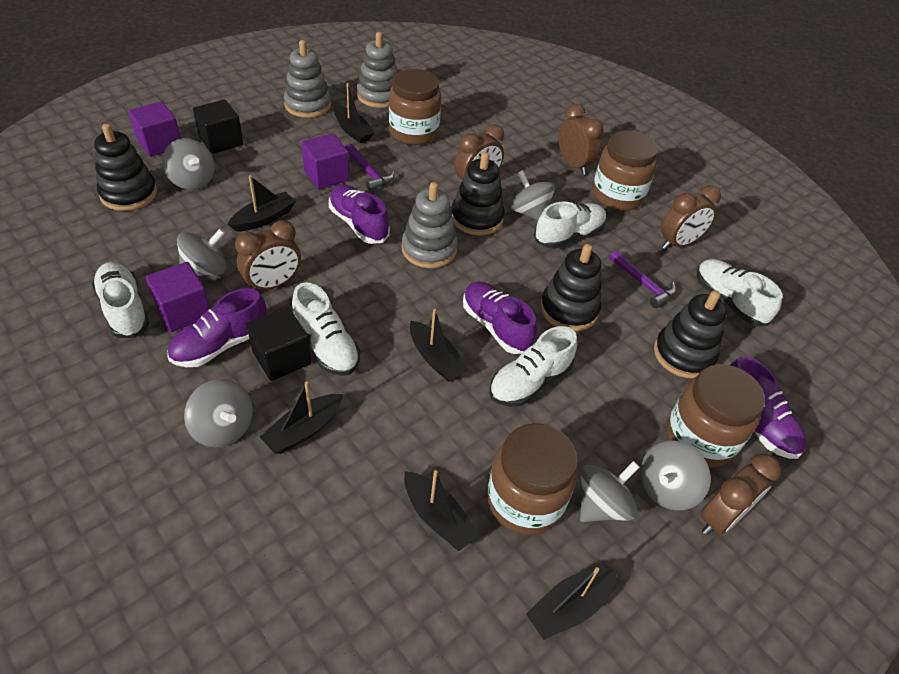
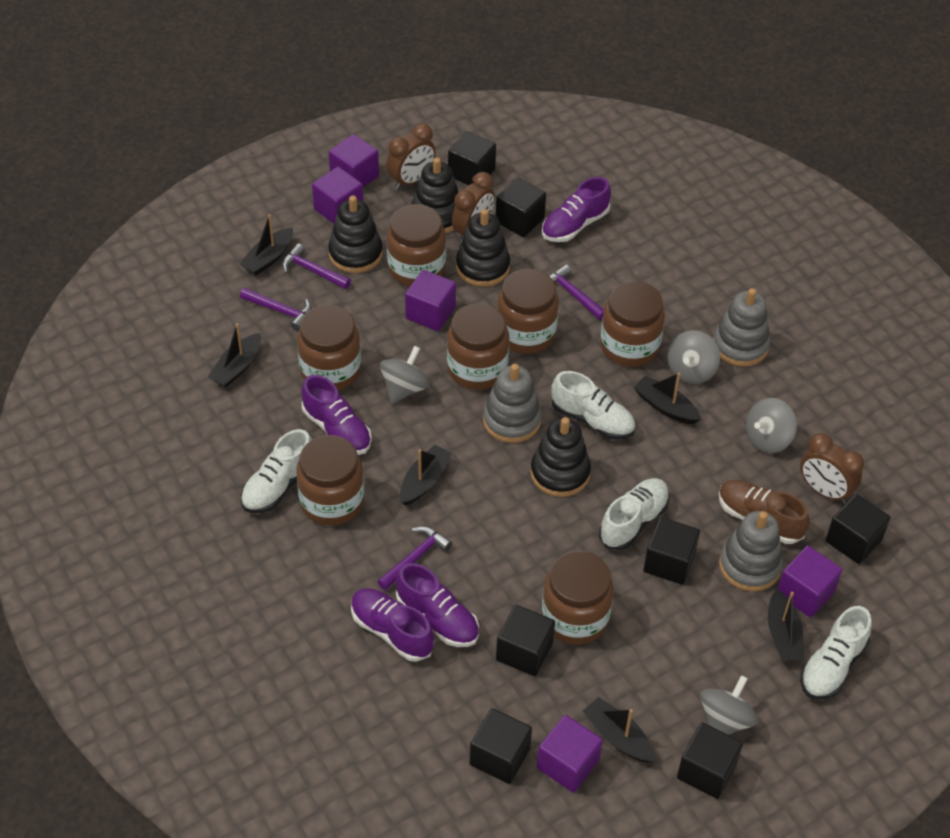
black cube: 2 -> 7
brown clock: 5 -> 3
brown jar: 4 -> 7
brown shoe: 0 -> 1
grey spinning top: 6 -> 4
purple cube: 3 -> 5
purple hammer: 2 -> 4
white shoe: 5 -> 4

